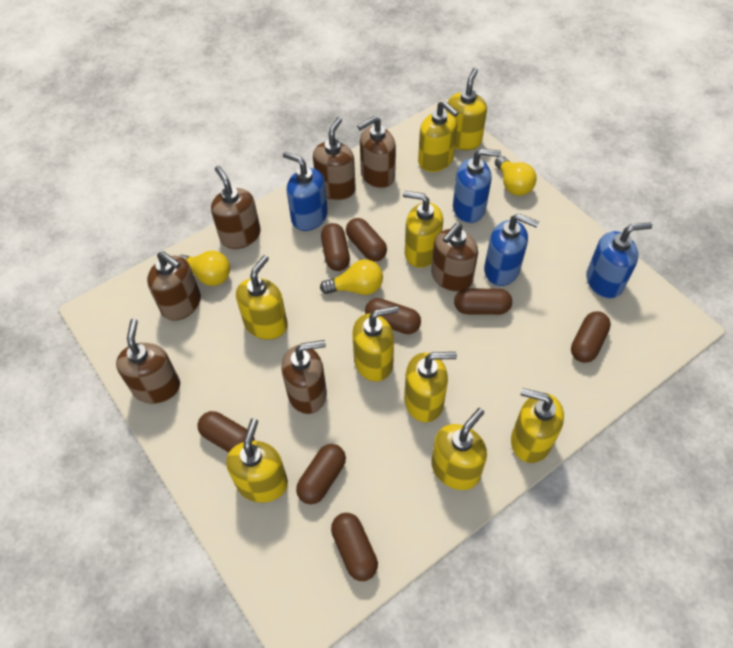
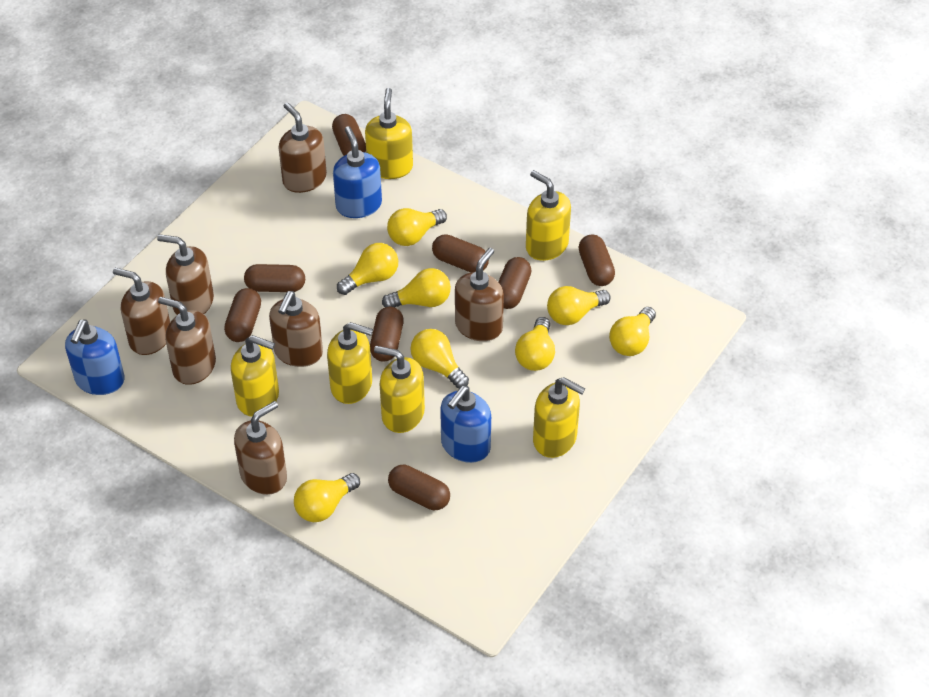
blue soap dispenser: 4 -> 3
yellow light bulb: 3 -> 8
yellow soap dispenser: 9 -> 6

